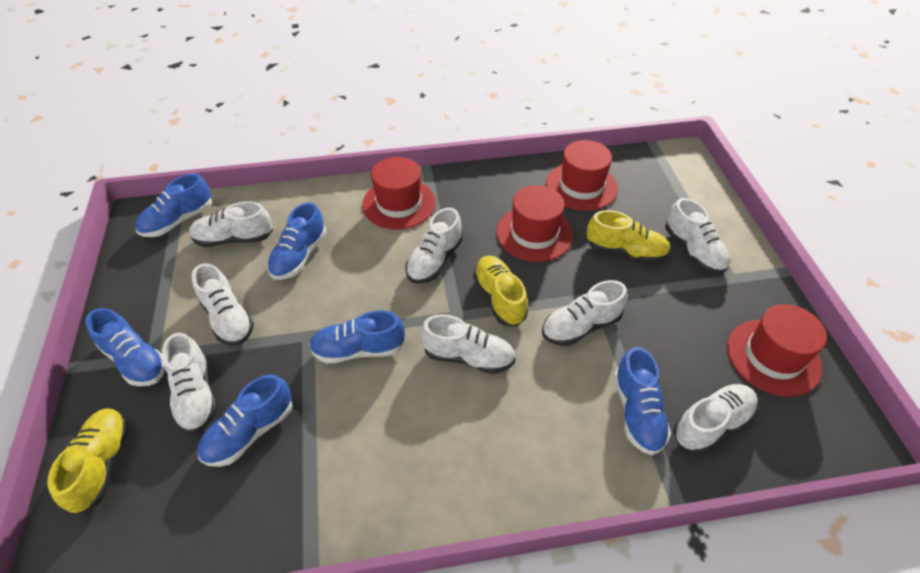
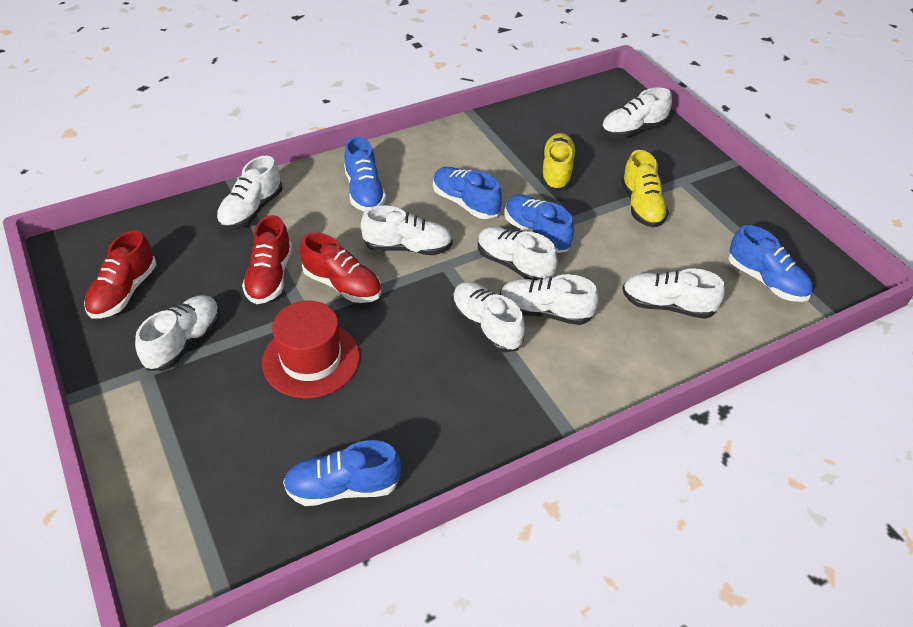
blue shoe: 6 -> 5
red hat: 4 -> 1
red shoe: 0 -> 3
yellow shoe: 3 -> 2

